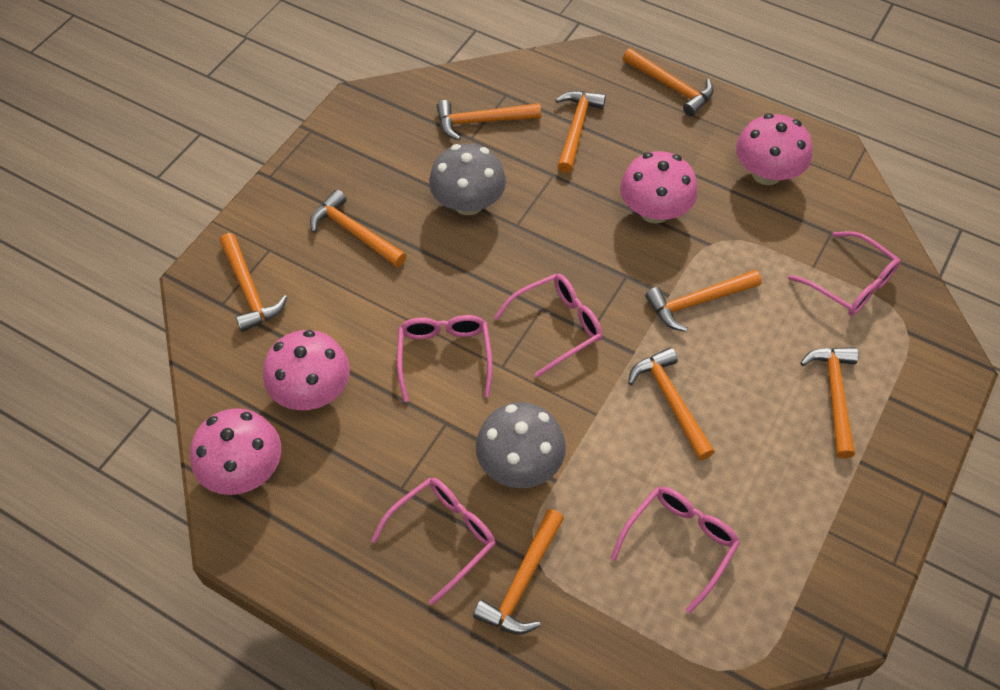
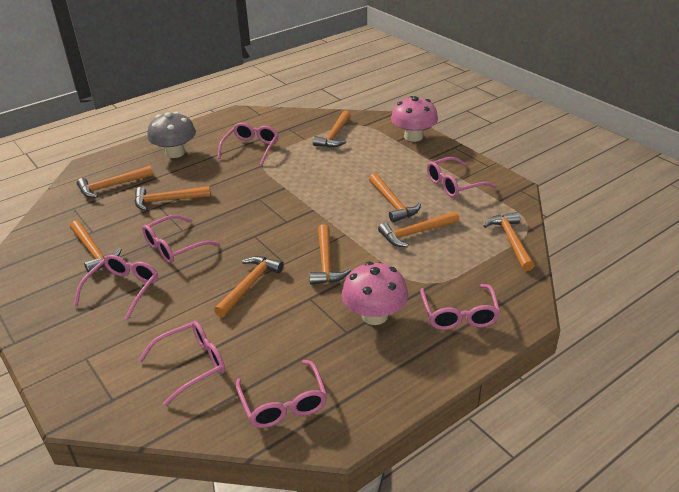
grey mushroom: 2 -> 1
pink glasses: 5 -> 7
pink mushroom: 4 -> 2

